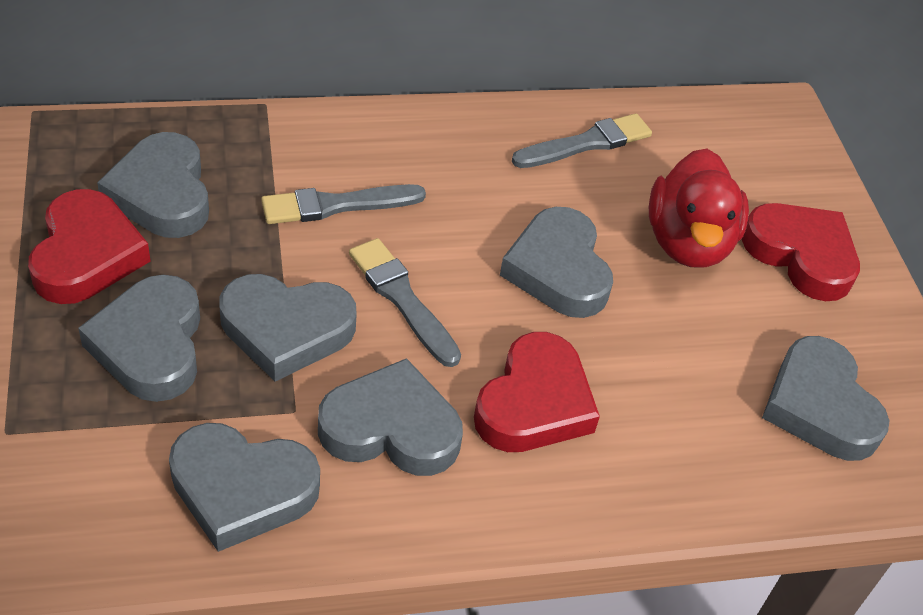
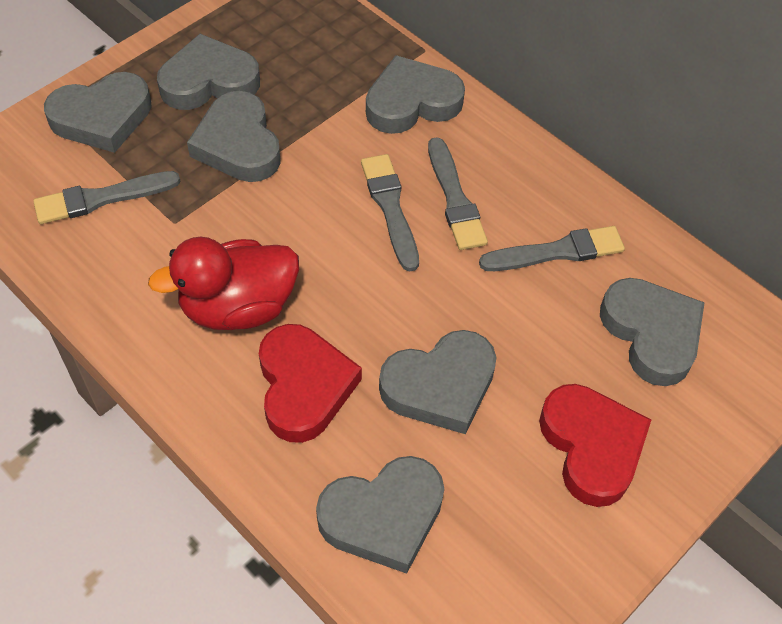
grey brush: 3 -> 4
red heart: 3 -> 2

